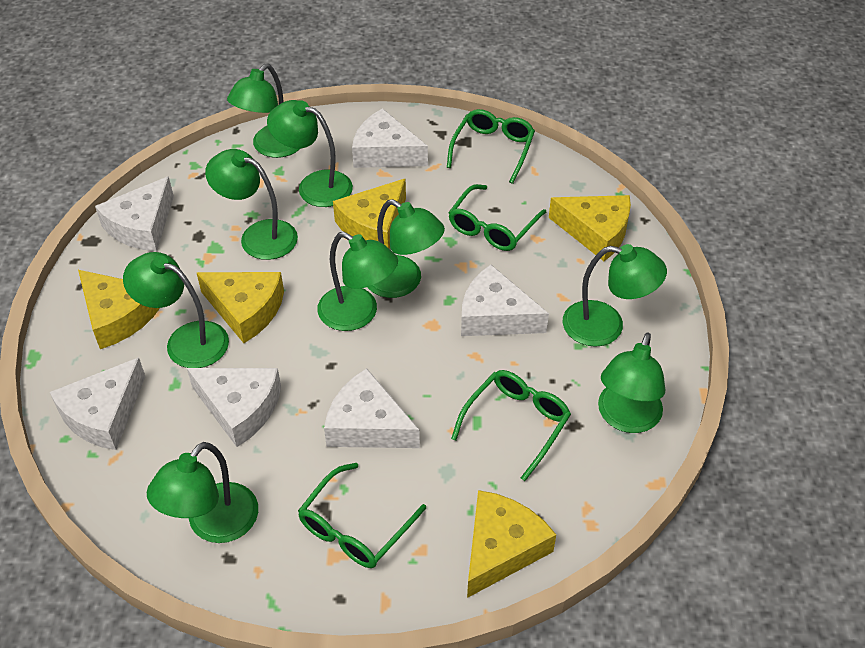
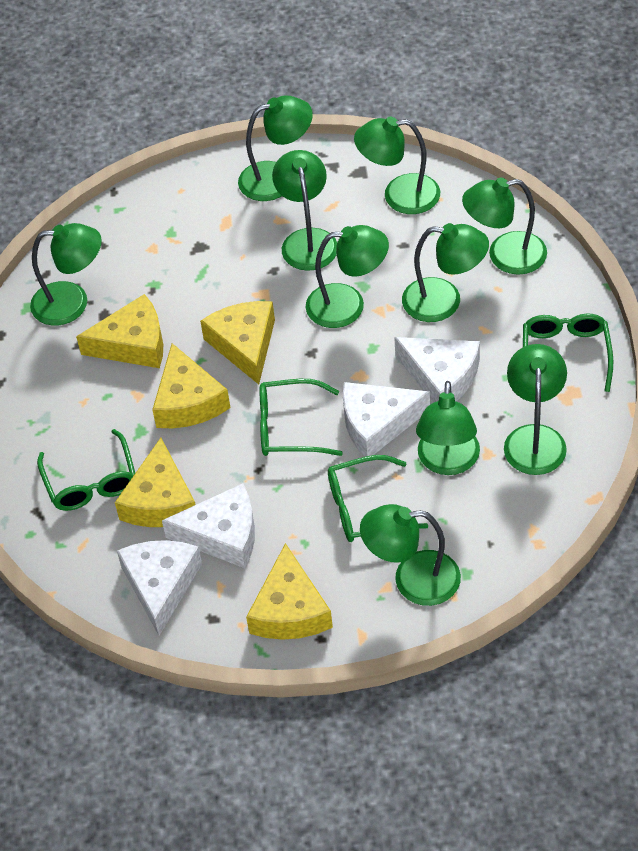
green lamp: 9 -> 10
white cheese: 6 -> 4

